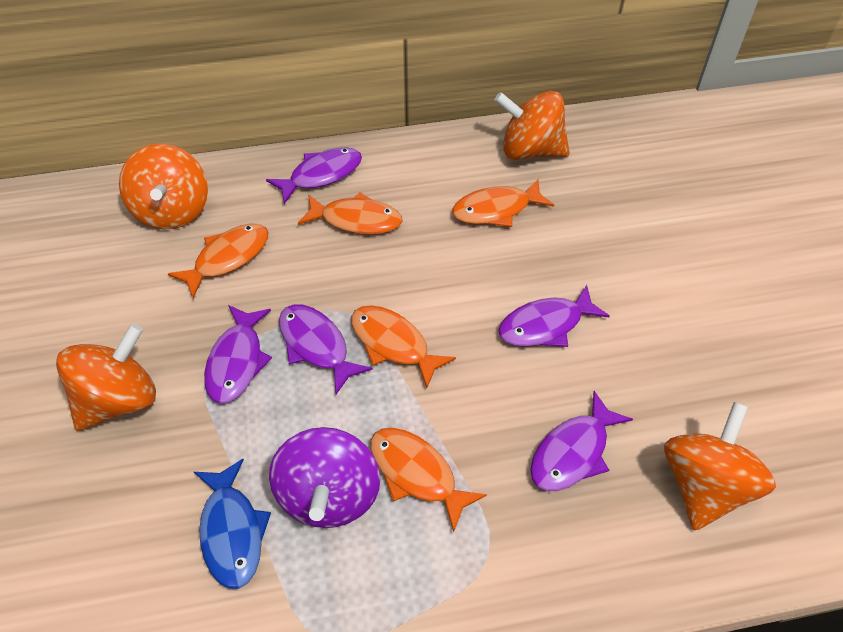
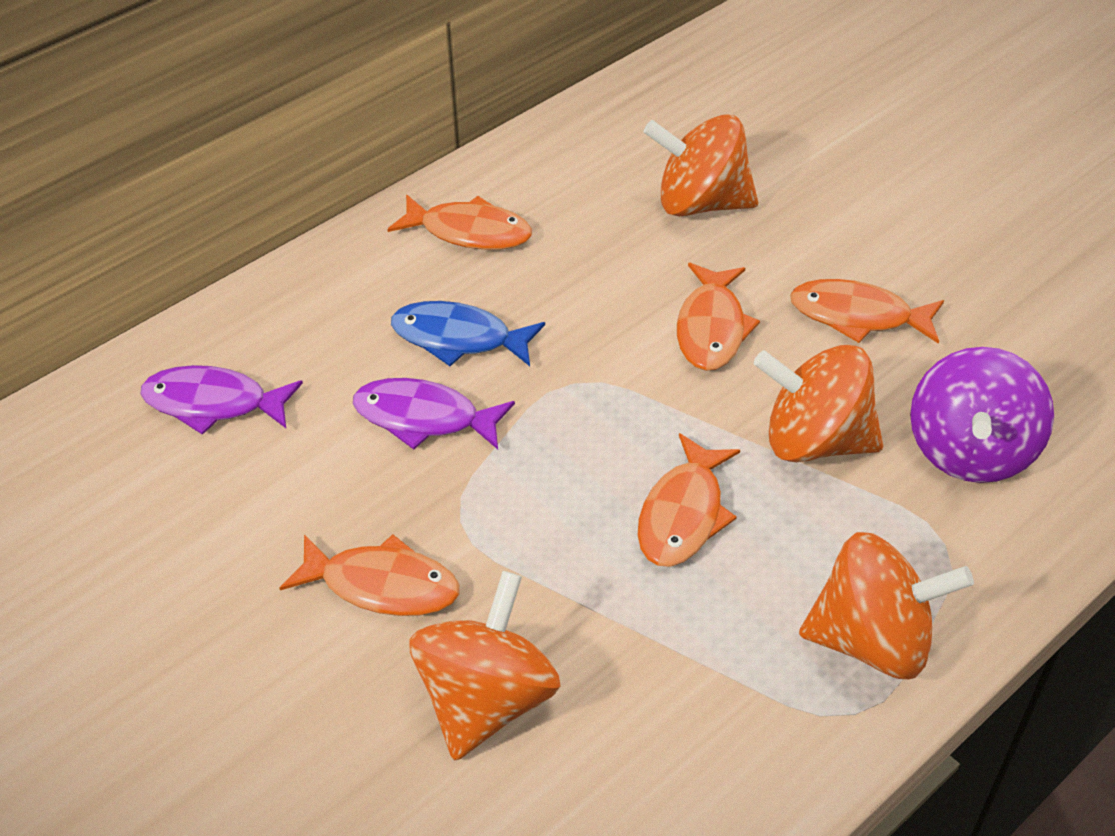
purple fish: 5 -> 2

